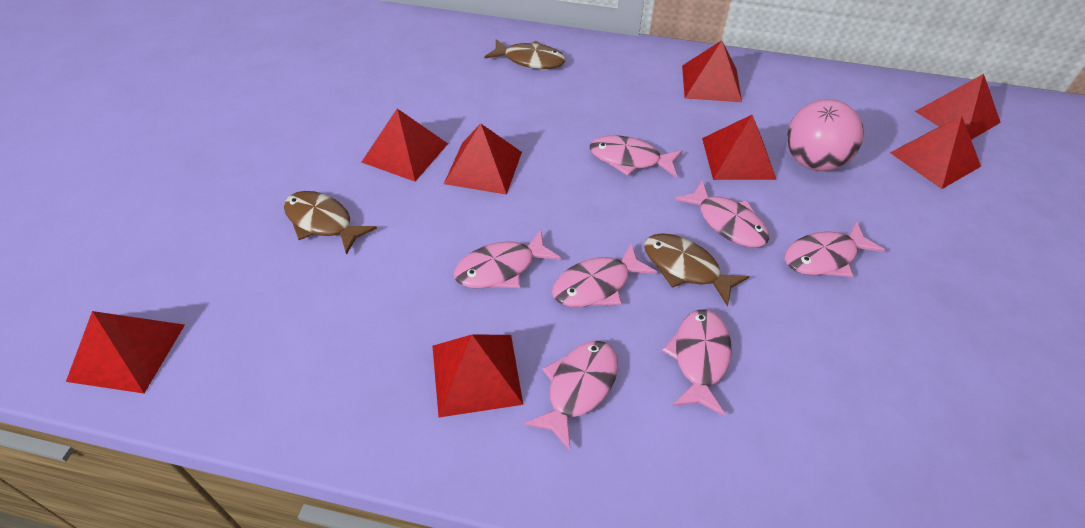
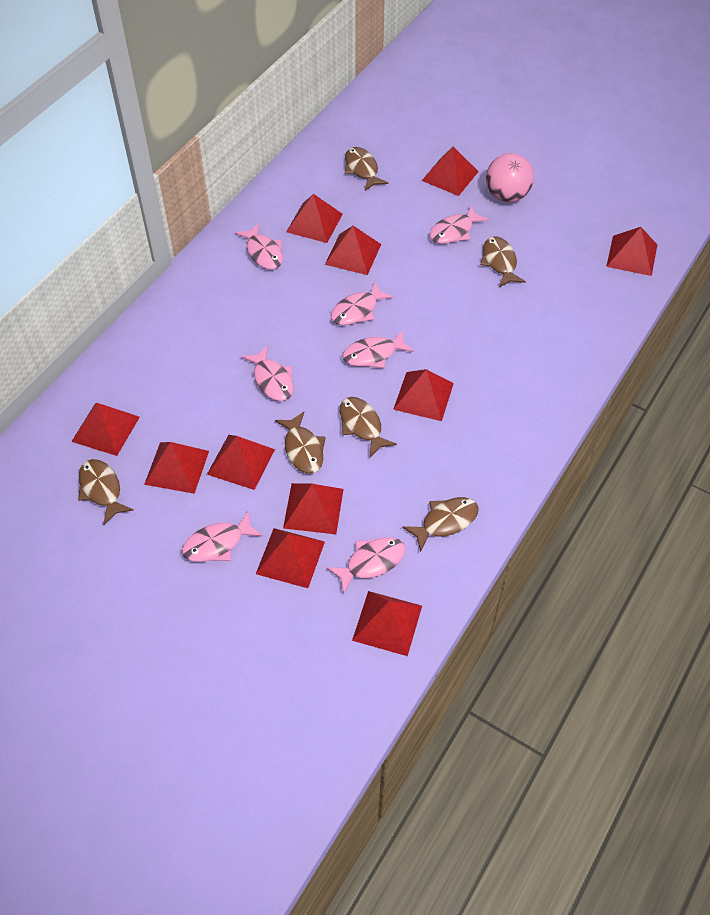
brown fish: 3 -> 6
red pyramid: 8 -> 11

